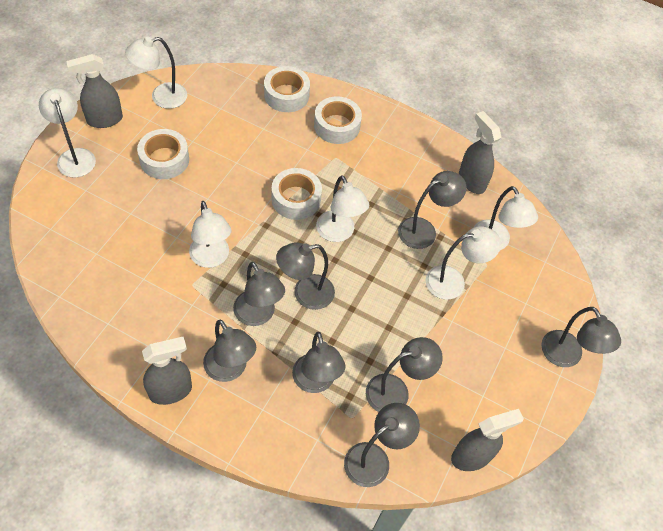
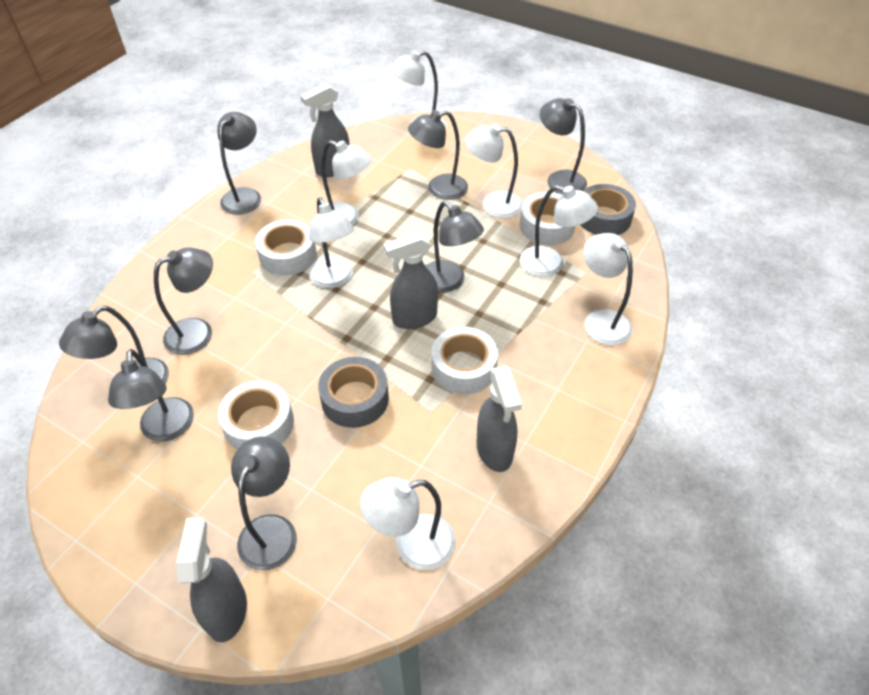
grey tape: 0 -> 2
white lamp: 6 -> 7

